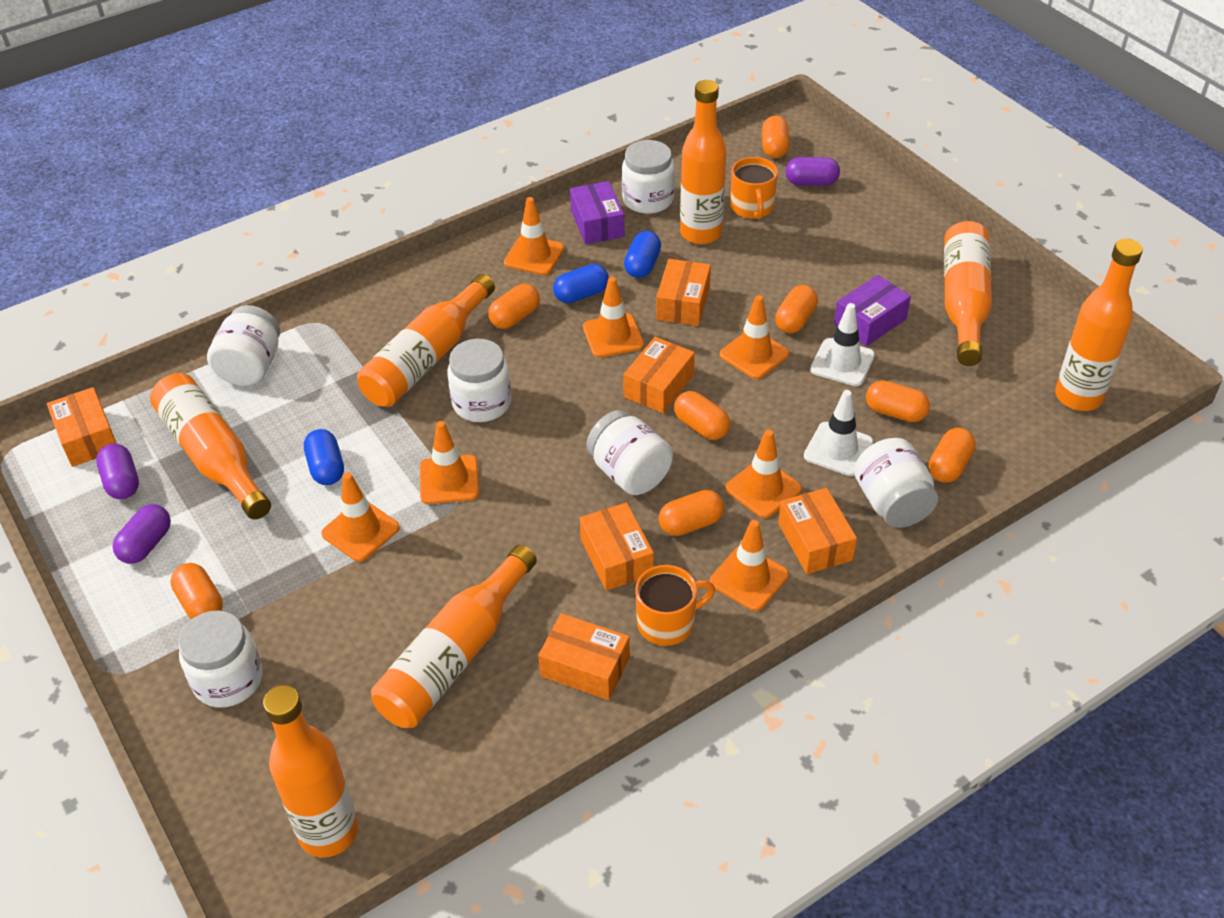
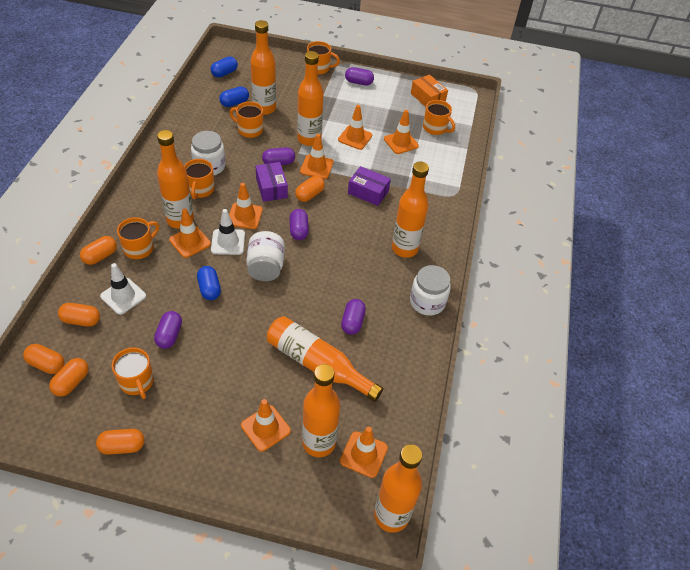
orange box: 6 -> 1
orange capsule: 8 -> 6
orange mug: 2 -> 6
purple capsule: 3 -> 5
white jar: 6 -> 3

